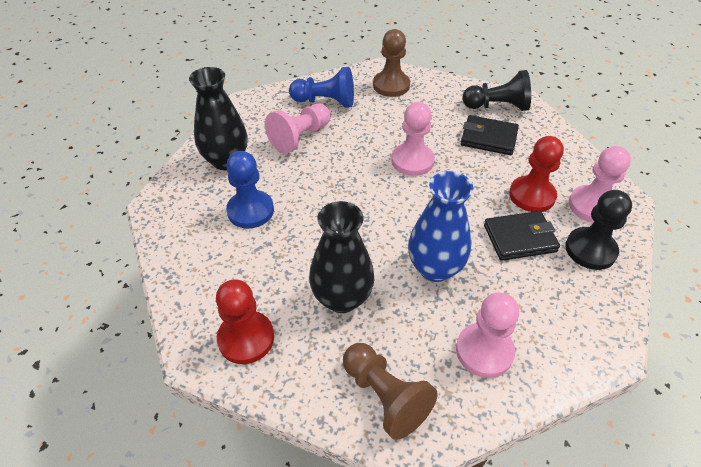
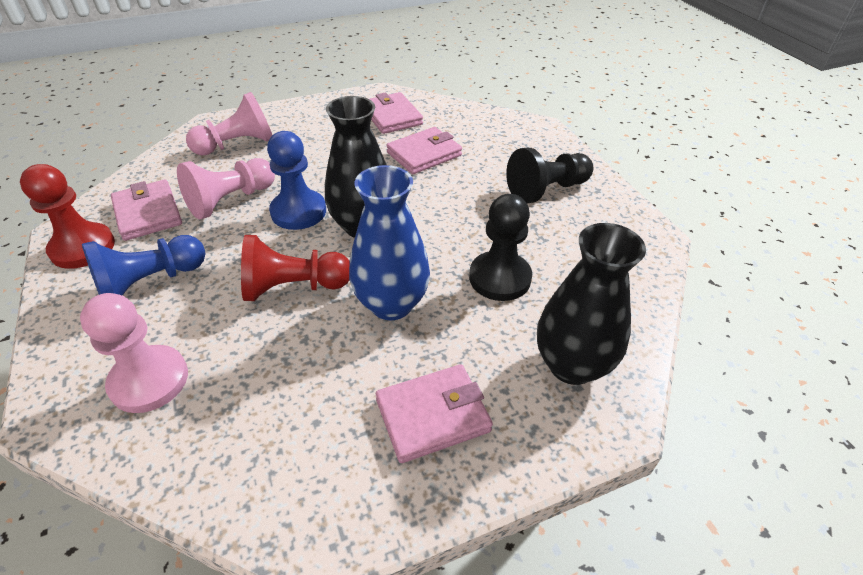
black wallet: 2 -> 0
brown pawn: 2 -> 0
pink pawn: 4 -> 3
pink wallet: 0 -> 4

